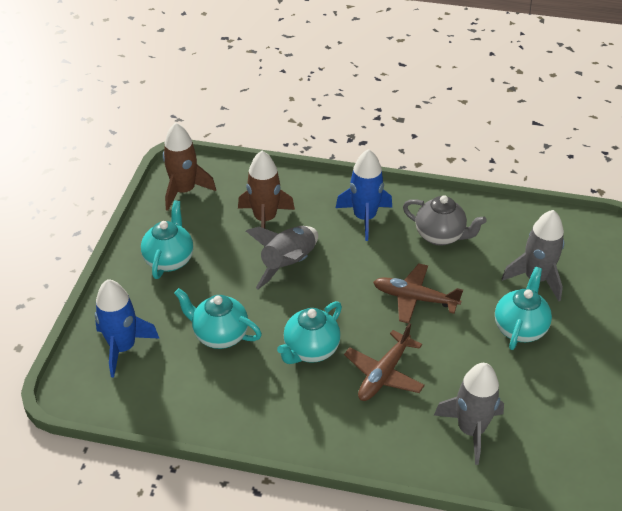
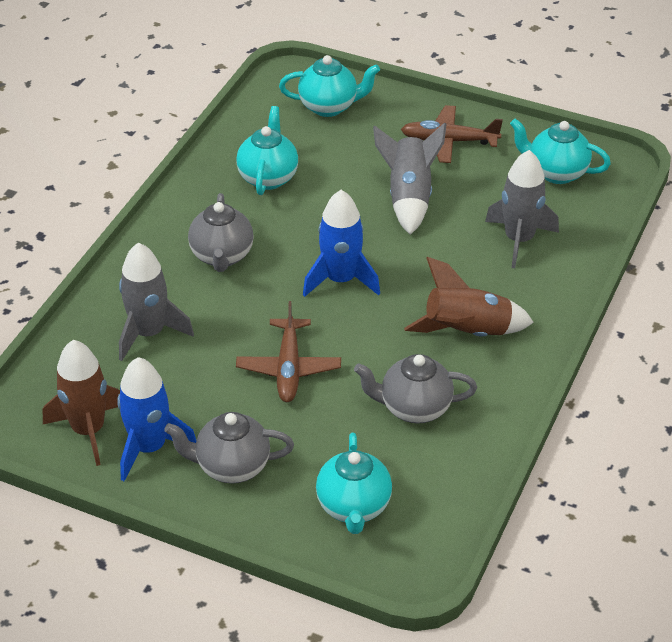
grey teapot: 1 -> 3

